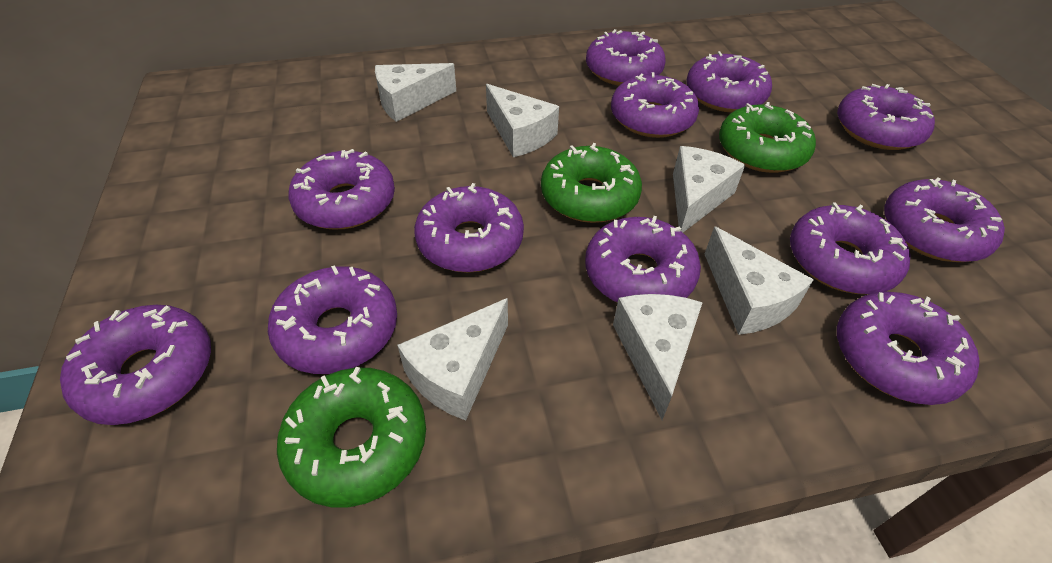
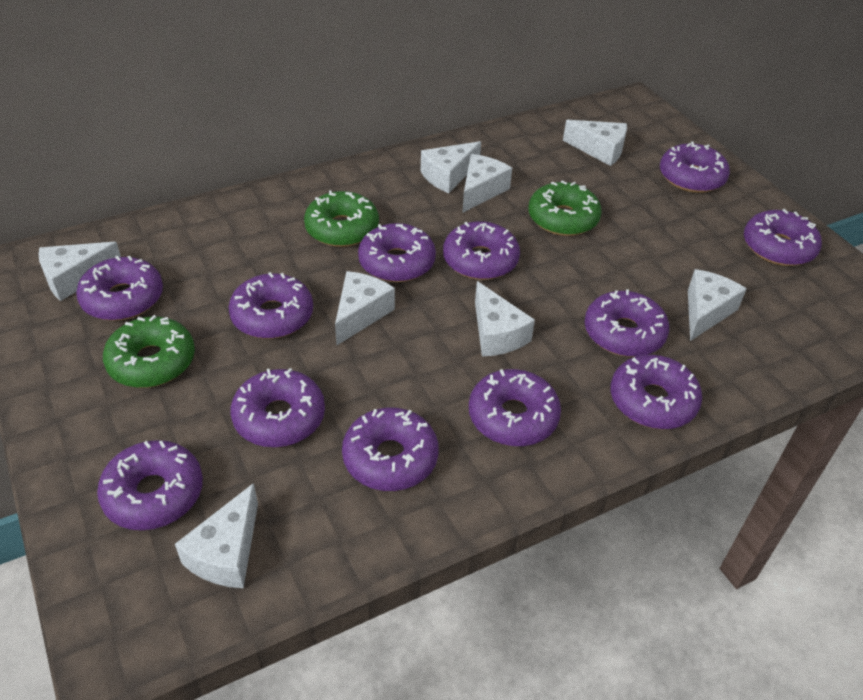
white cheese: 6 -> 8

